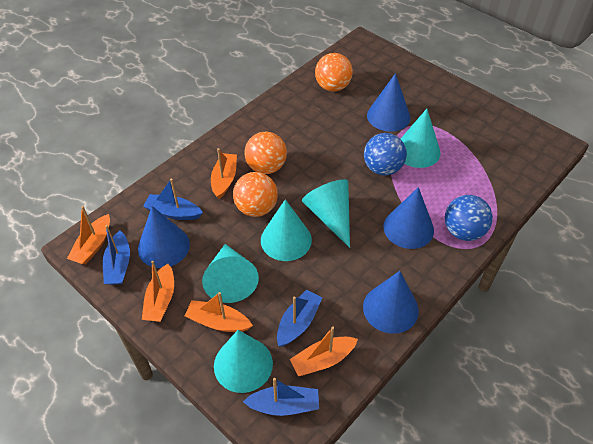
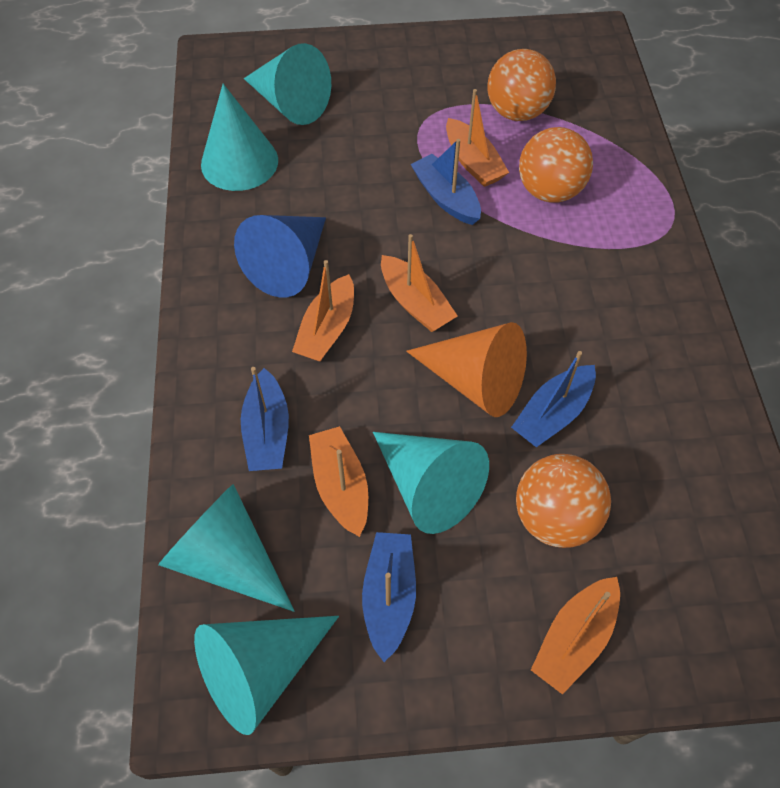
blue ball: 2 -> 0
blue cone: 4 -> 1
orange cone: 0 -> 1

